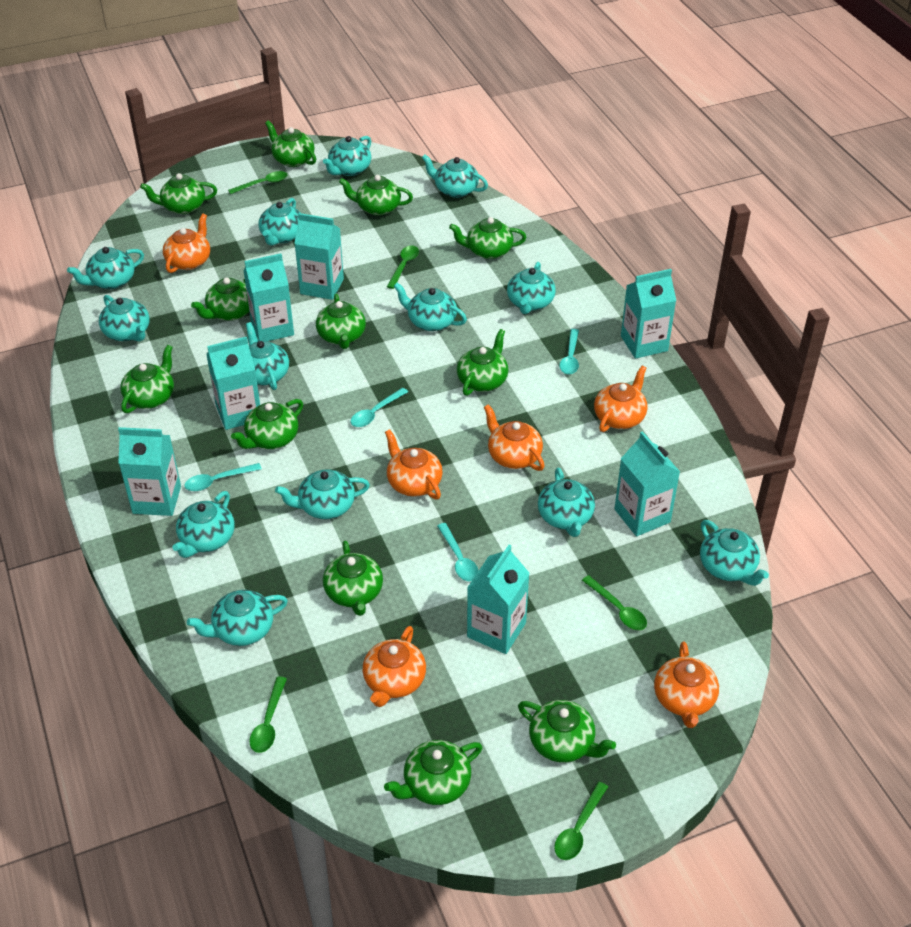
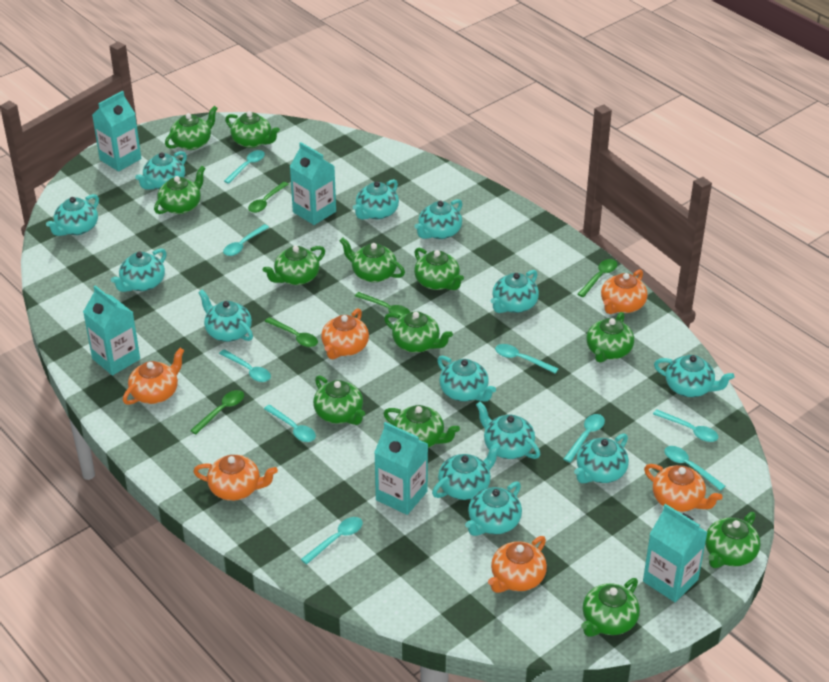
turquoise carton: 7 -> 5
turquoise spoon: 4 -> 9

